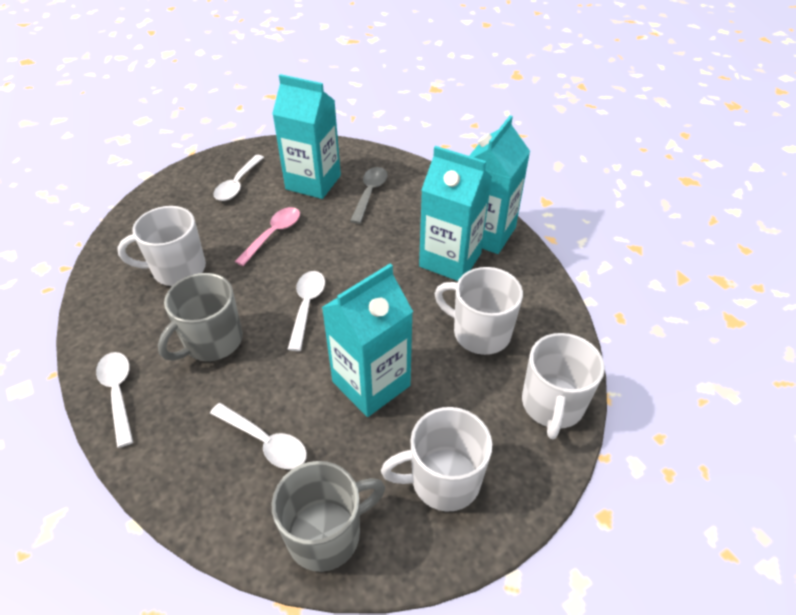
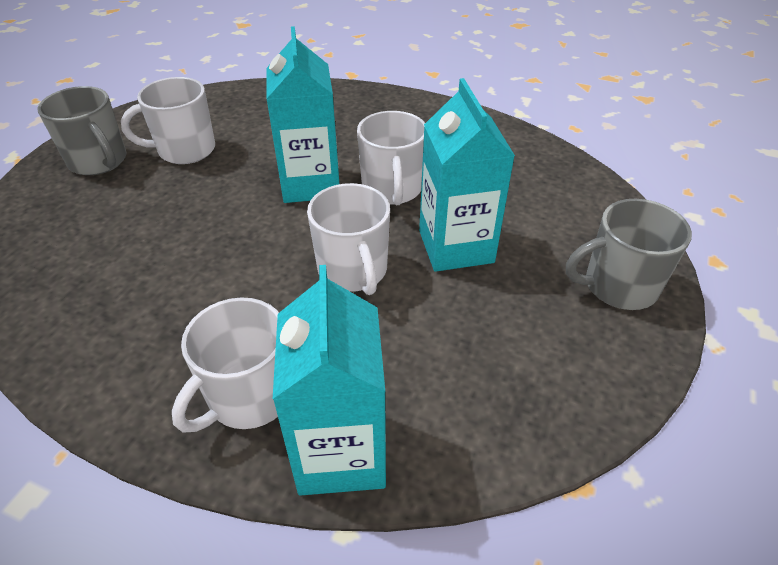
grey spoon: 1 -> 0
pink spoon: 1 -> 0
turquoise carton: 4 -> 3
white spoon: 4 -> 0

